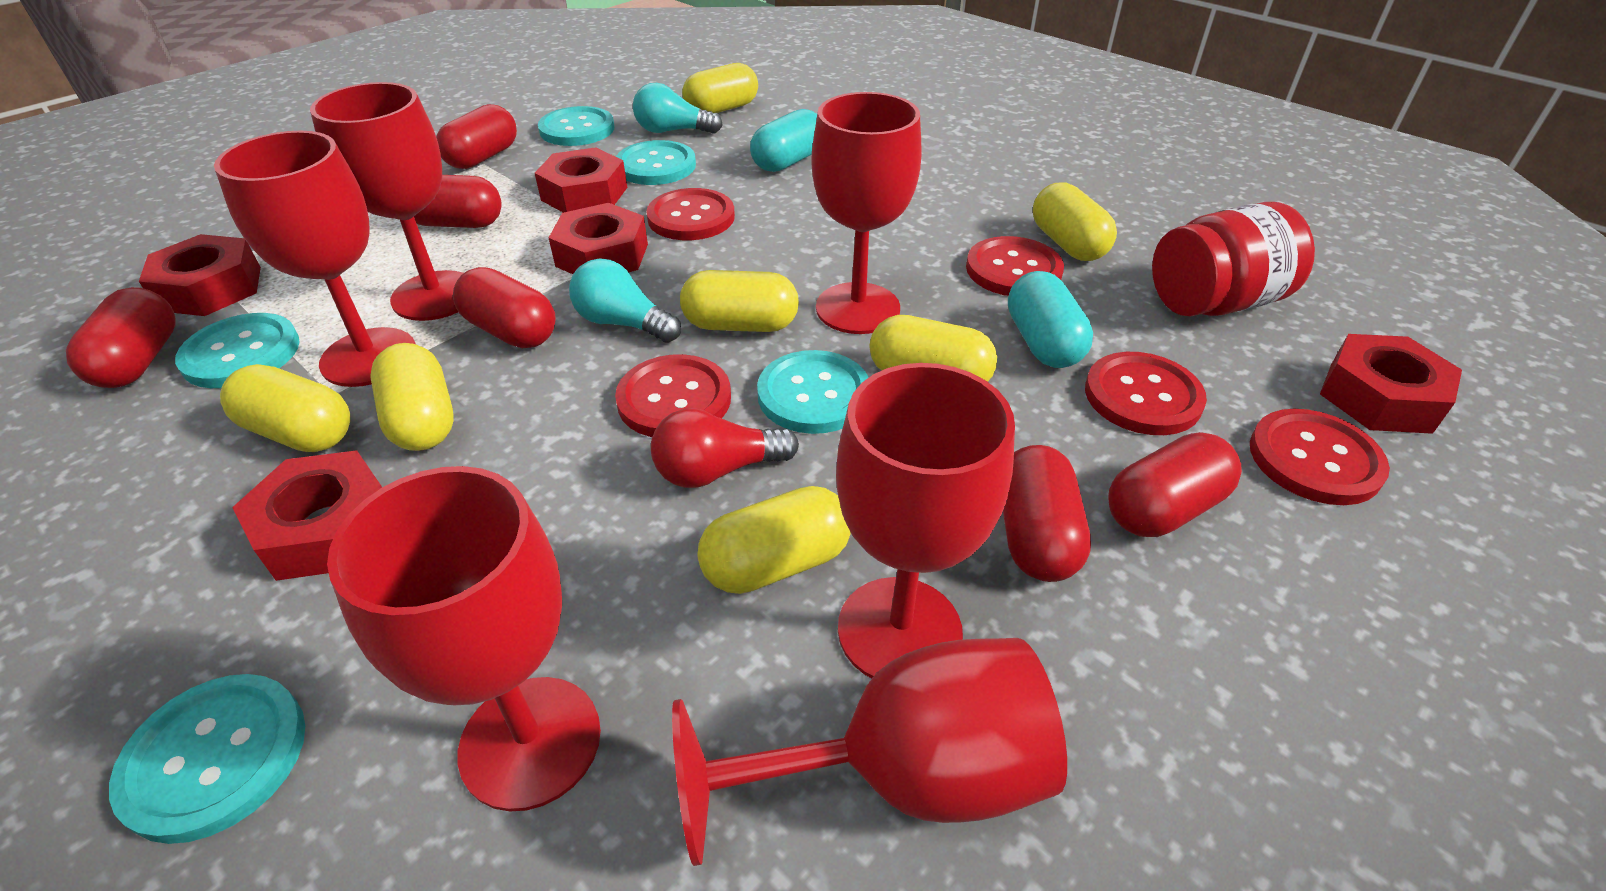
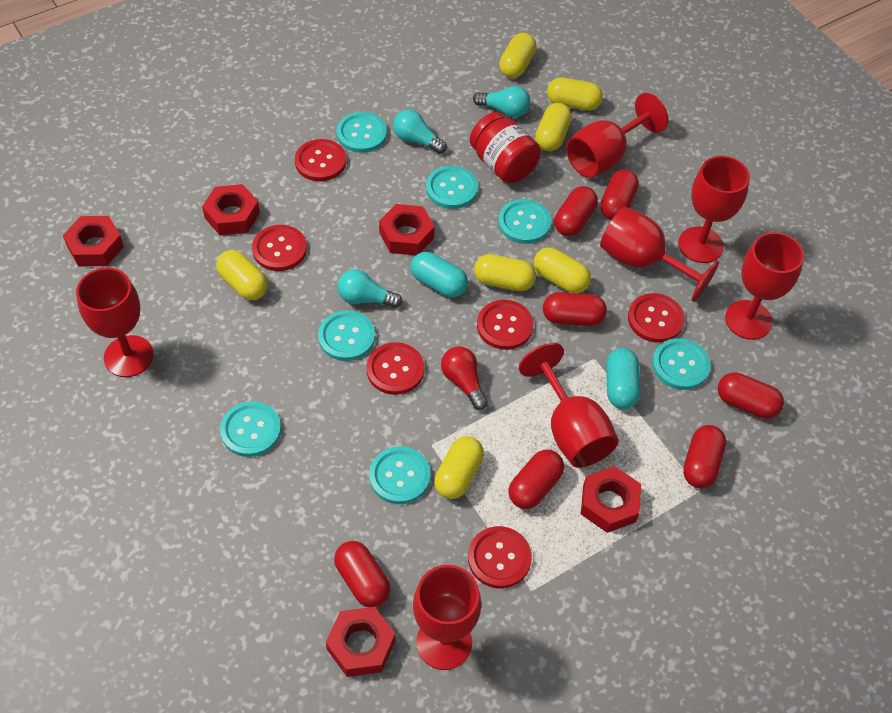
red button: 5 -> 6
red capsule: 6 -> 7
red goblet: 6 -> 7
turquoise button: 5 -> 7
turquoise light bulb: 2 -> 3

